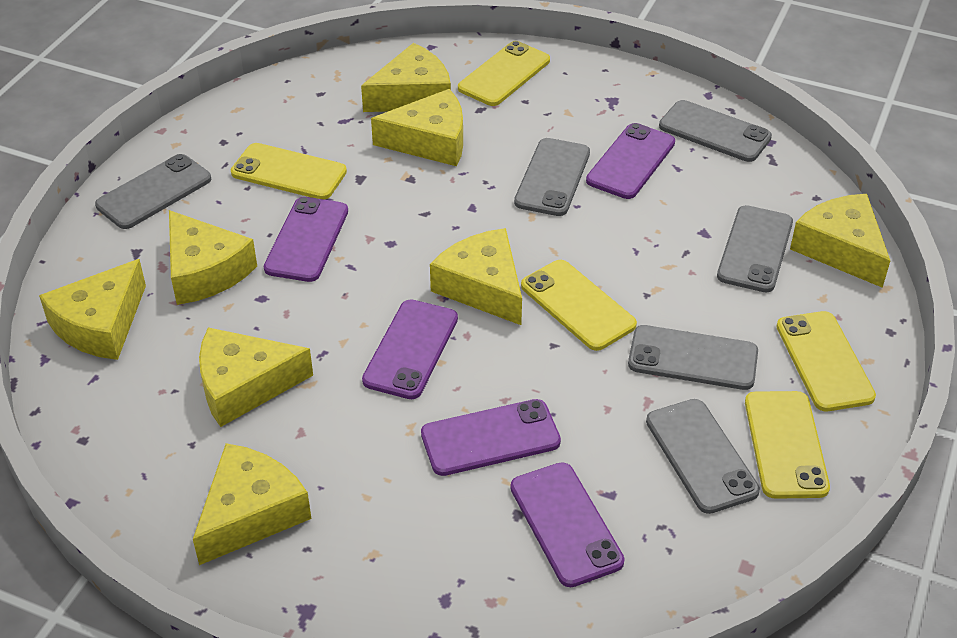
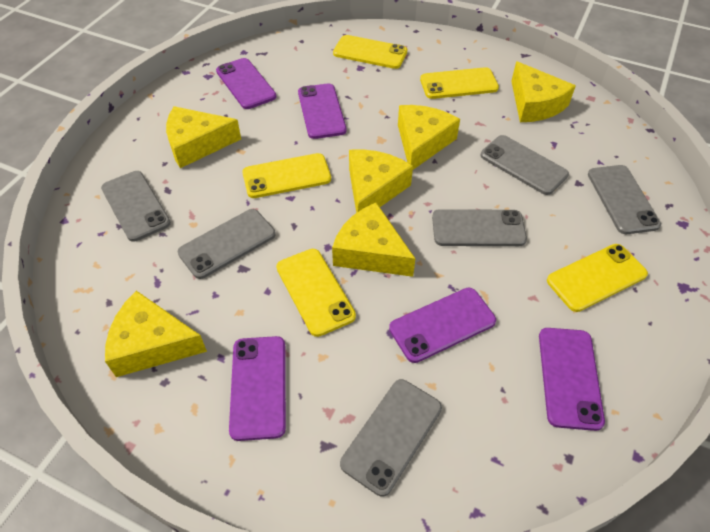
yellow cheese: 8 -> 6

